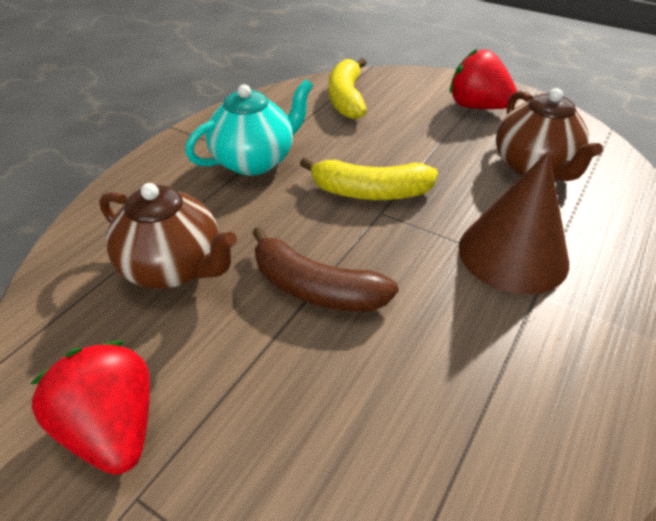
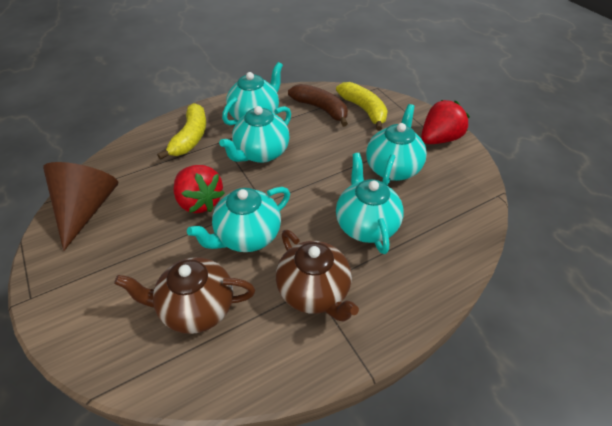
turquoise teapot: 1 -> 5

